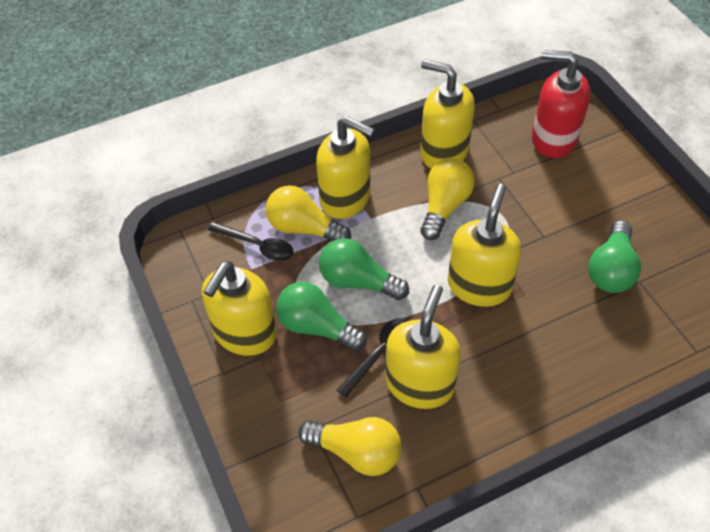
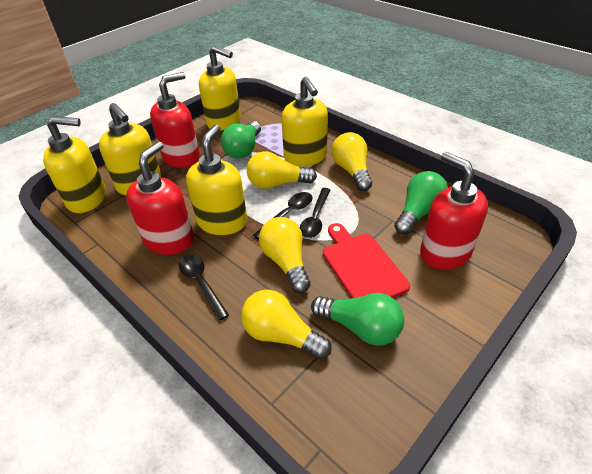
black spoon: 2 -> 3
red cutting board: 0 -> 1
red soap dispenser: 1 -> 3
yellow light bulb: 3 -> 4

